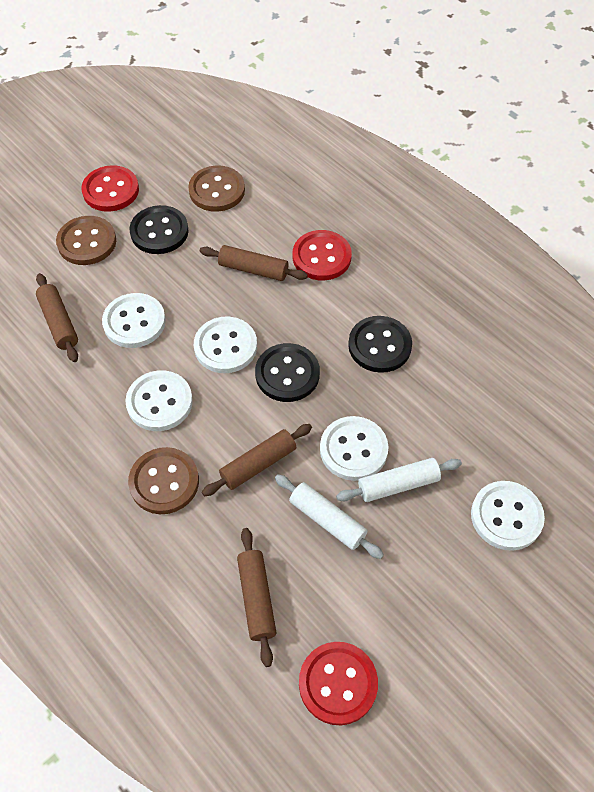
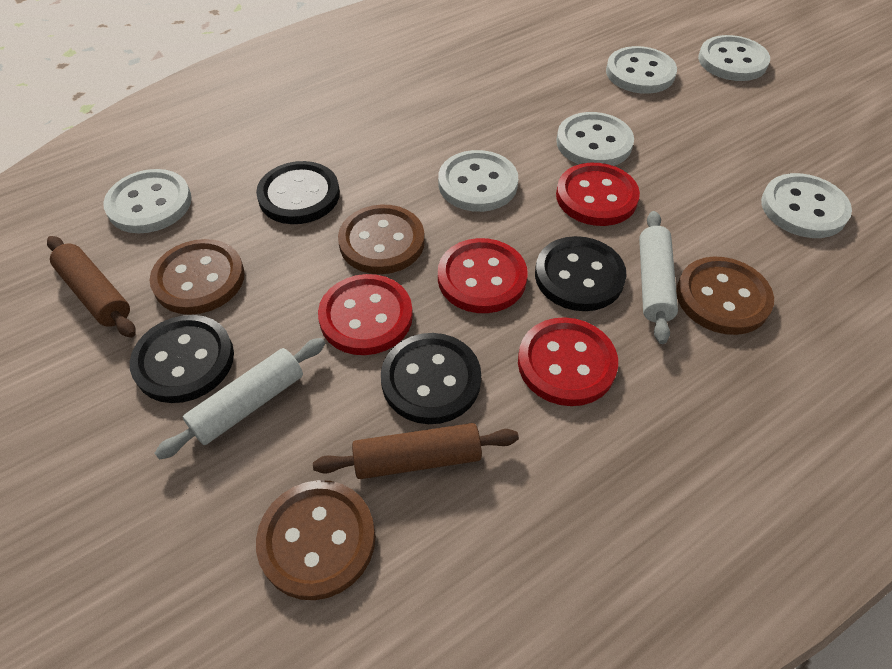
black button: 3 -> 4
brown button: 3 -> 4
brown rolling pin: 4 -> 2
red button: 3 -> 4
white button: 5 -> 6

